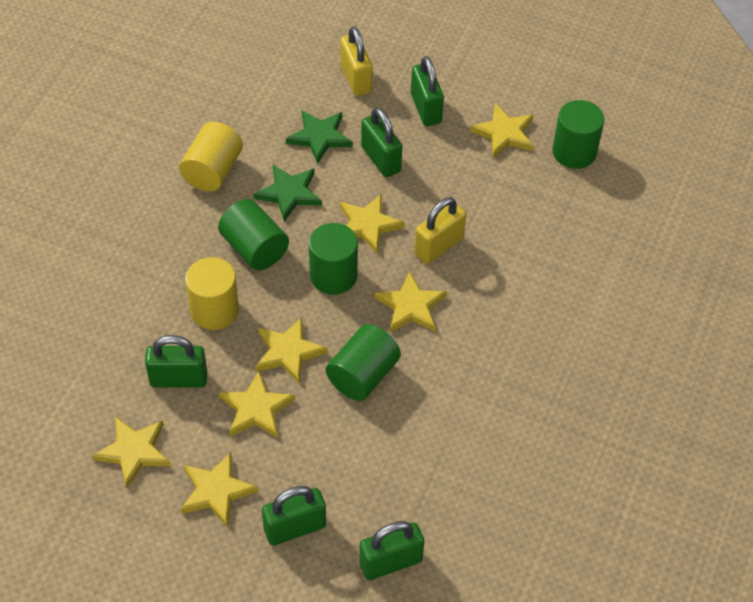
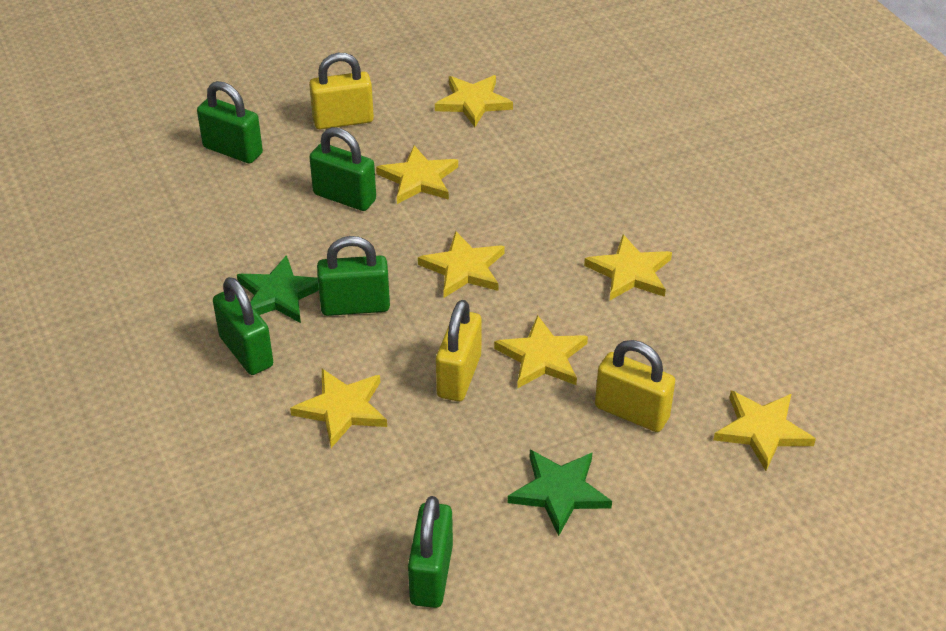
green cylinder: 4 -> 0
yellow cylinder: 2 -> 0
yellow padlock: 2 -> 3

